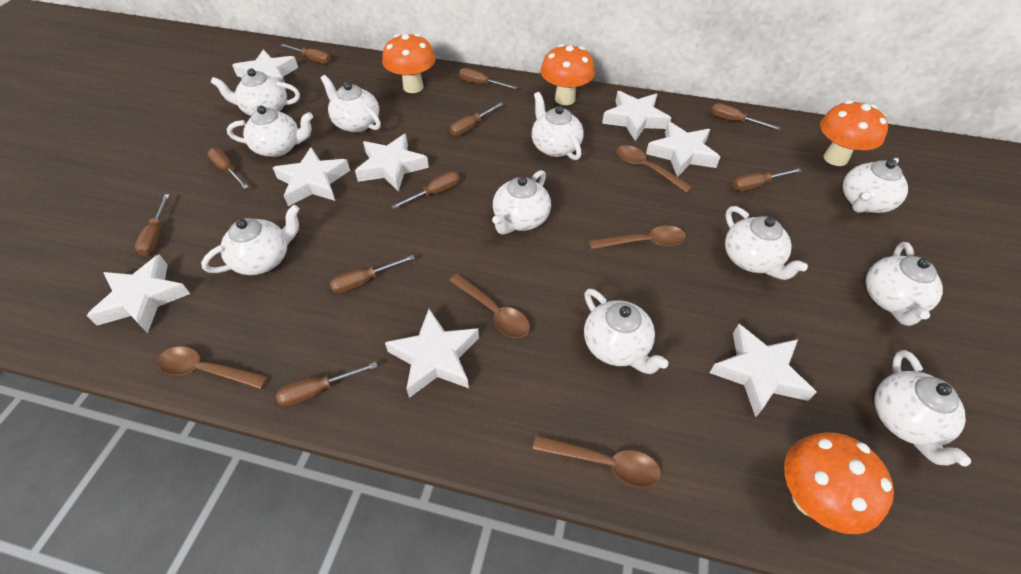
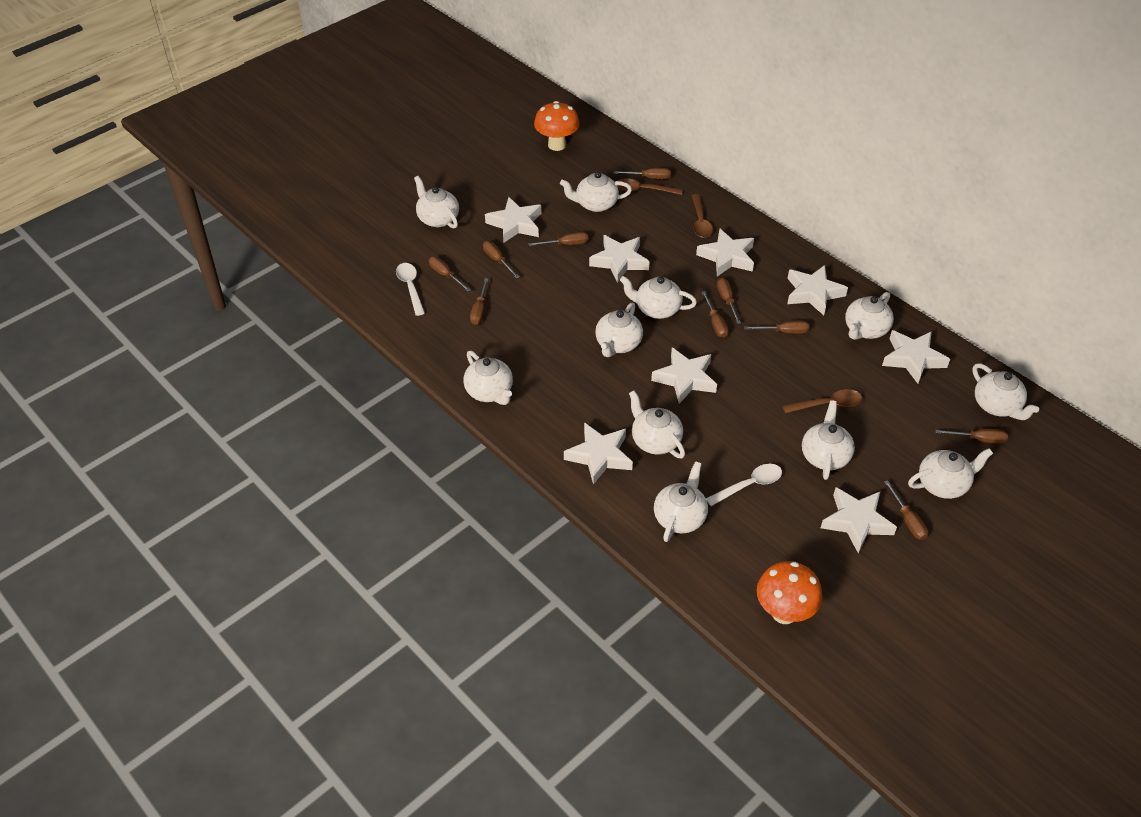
brown spoon: 5 -> 3
orange mushroom: 4 -> 2
white spoon: 0 -> 2

